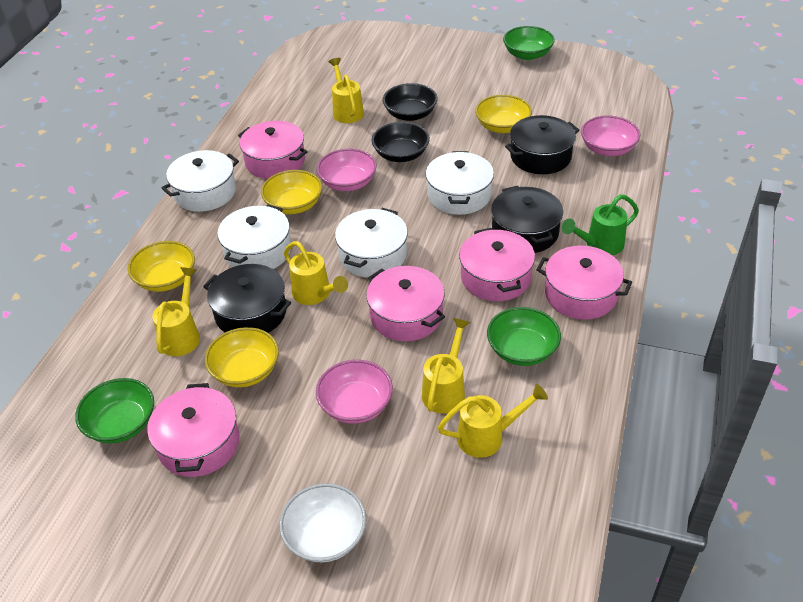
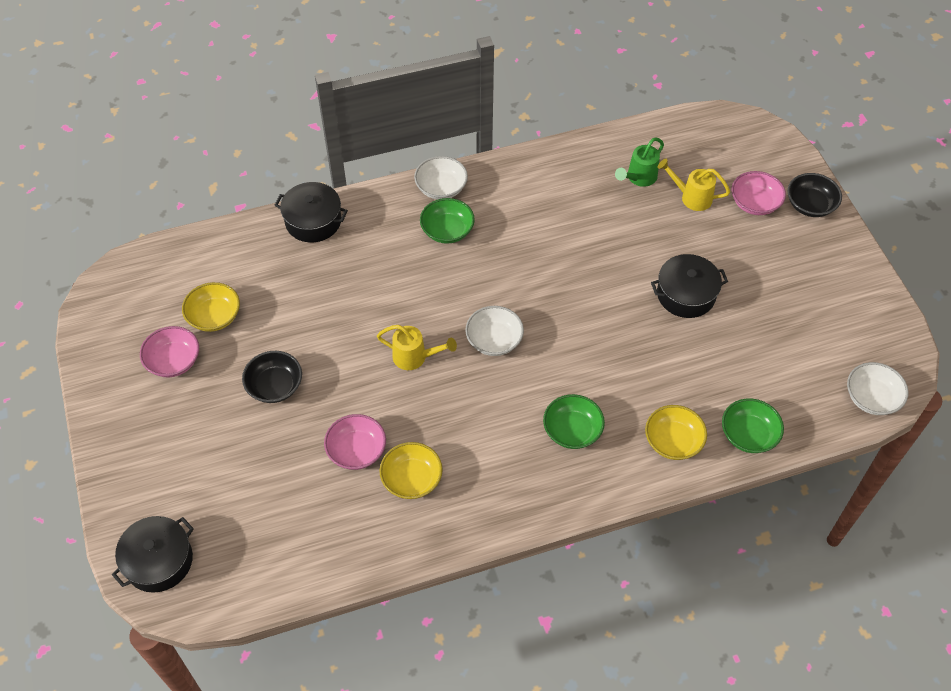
pink pot: 5 -> 0
white bowl: 1 -> 3
white pot: 4 -> 0
yellow bowl: 4 -> 3
yellow watering can: 5 -> 2

